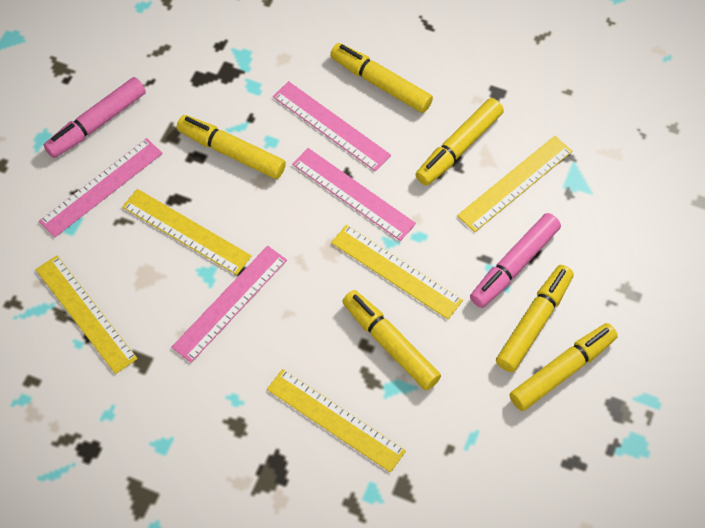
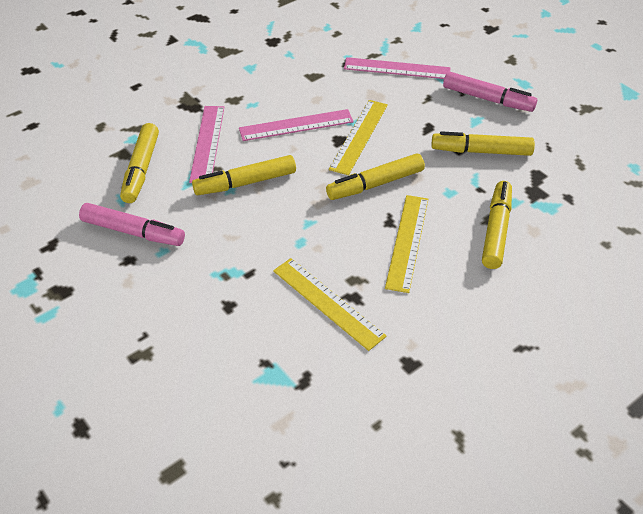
pink ruler: 4 -> 3
yellow marker: 6 -> 5
yellow ruler: 5 -> 3

